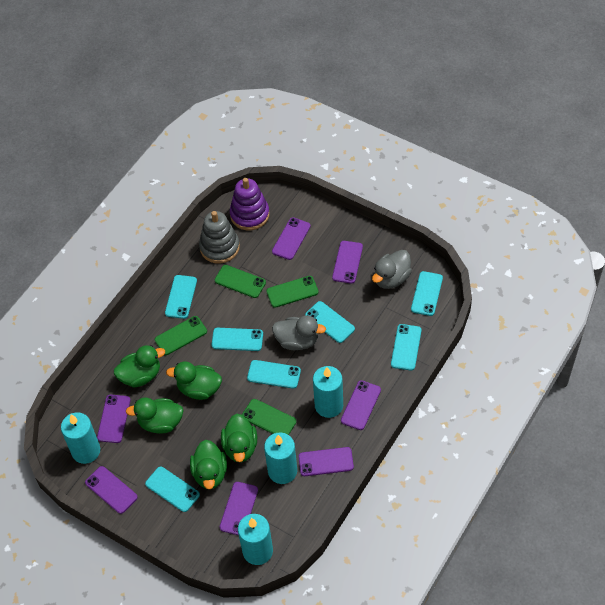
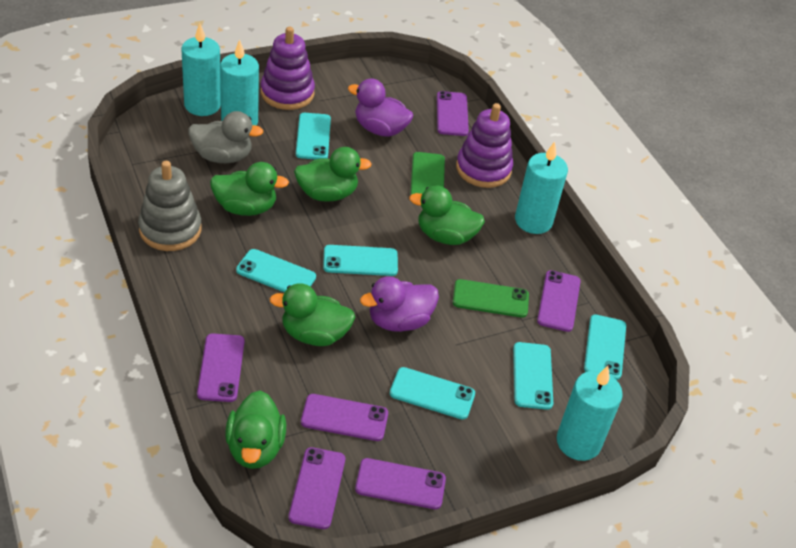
green phone: 4 -> 2
grey duck: 2 -> 1
purple duck: 0 -> 2
purple phone: 7 -> 6
purple stacking toy: 1 -> 2
turquoise phone: 7 -> 6

